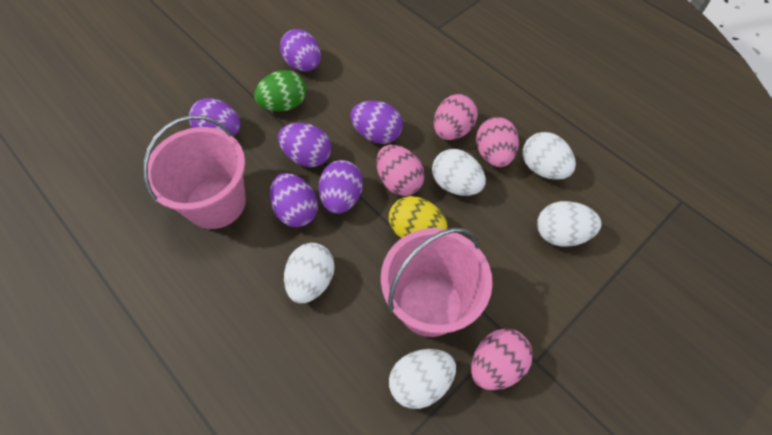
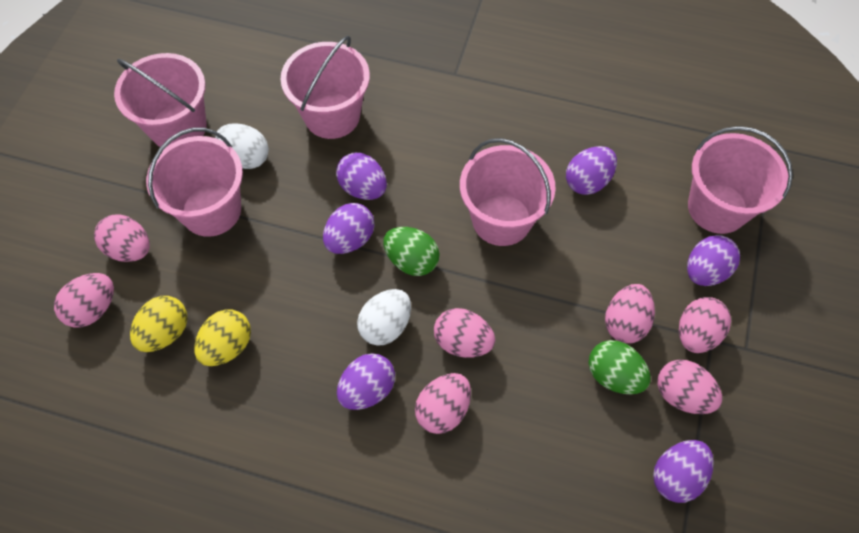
green egg: 1 -> 2
pink bucket: 2 -> 5
pink egg: 4 -> 7
white egg: 5 -> 2
yellow egg: 1 -> 2

